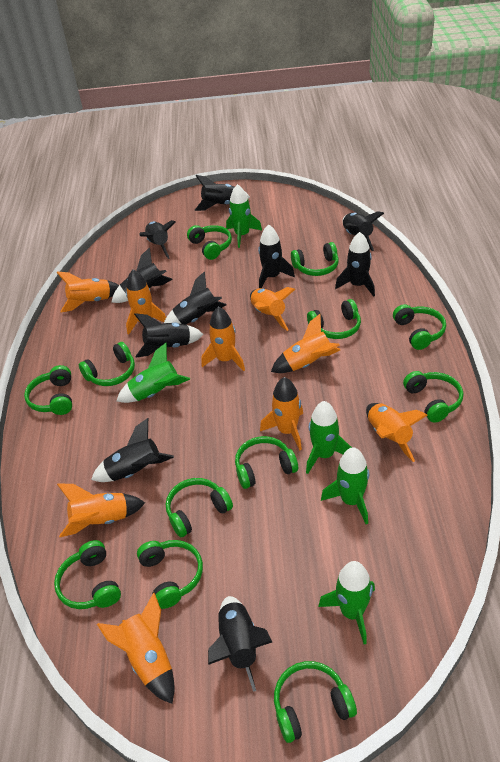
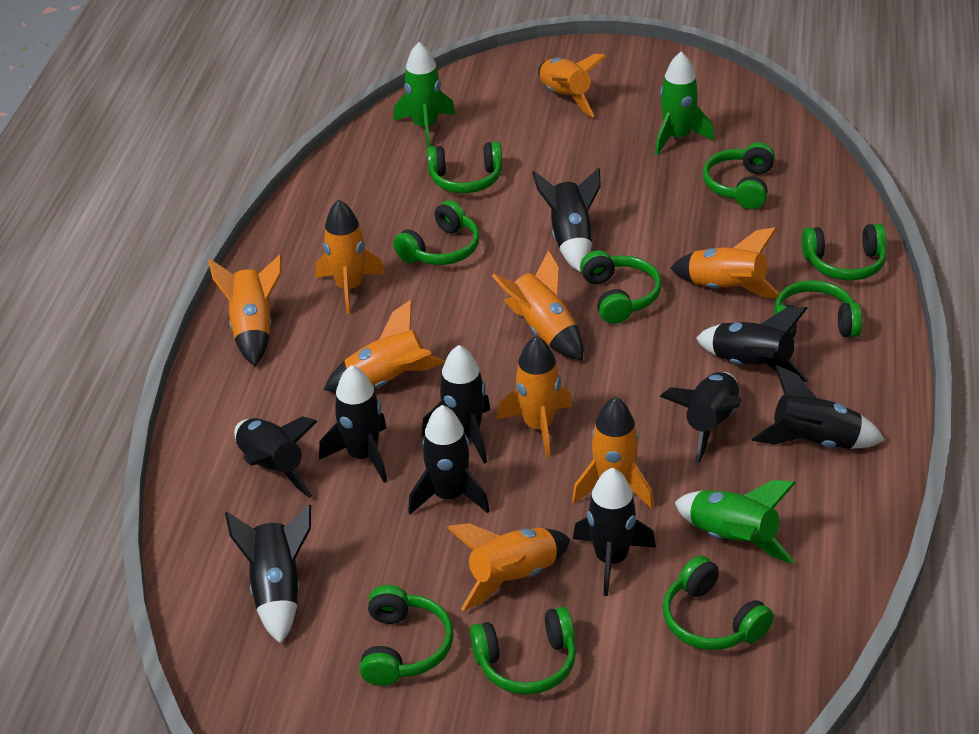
green headphones: 12 -> 9
green rocket: 5 -> 3

